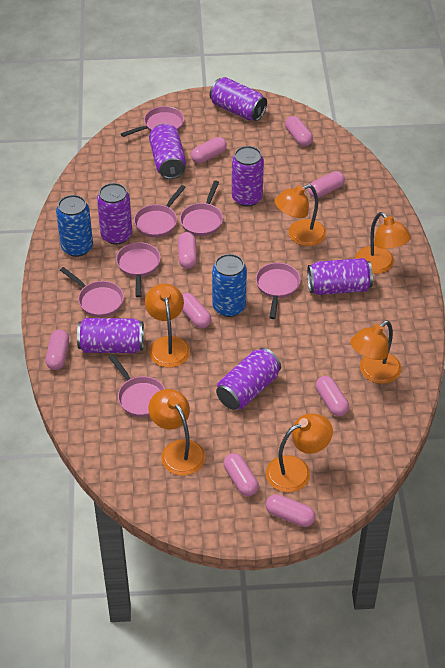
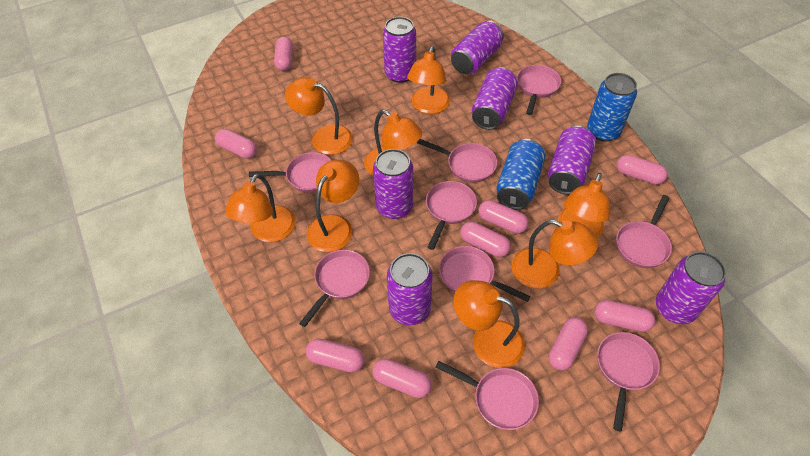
orange lamp: 6 -> 8
pink pan: 7 -> 9

